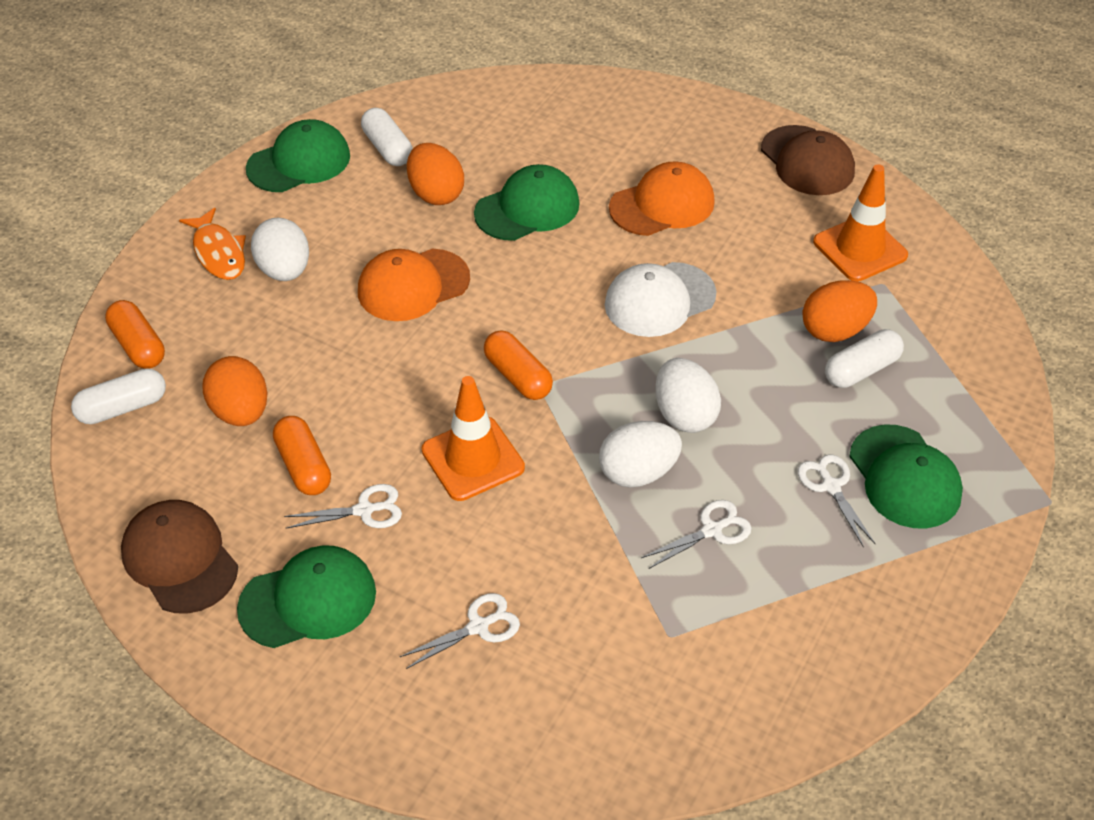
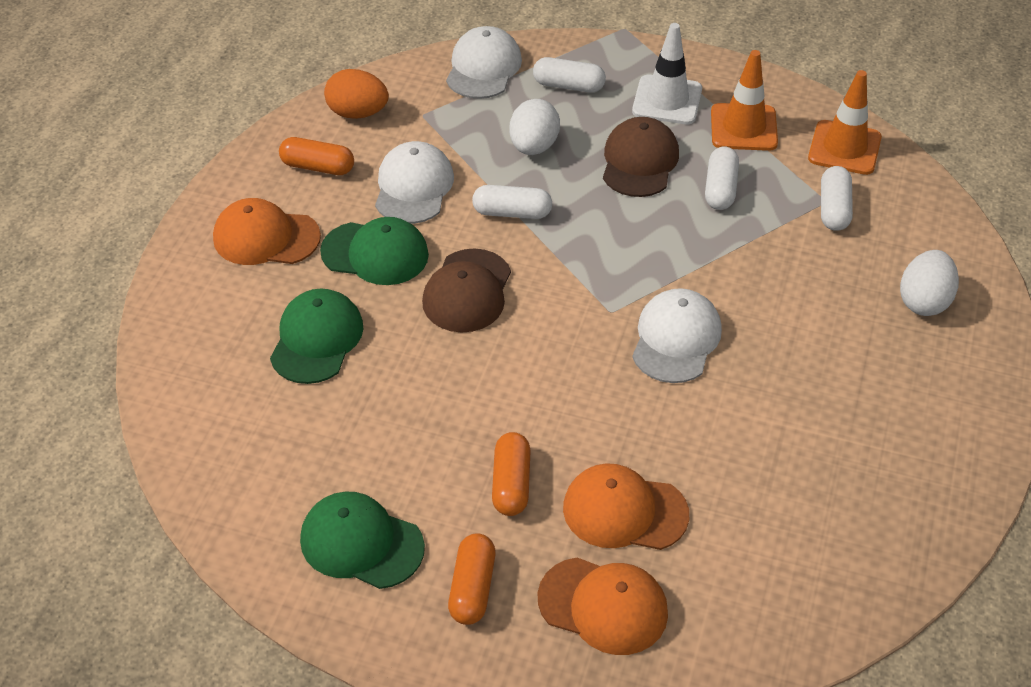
green cap: 4 -> 3
orange cap: 2 -> 3
orange egg: 3 -> 1
orange fish: 1 -> 0
white cap: 1 -> 3
white capsule: 3 -> 4
white egg: 3 -> 2
white scissors: 4 -> 0
white traffic cone: 0 -> 1

